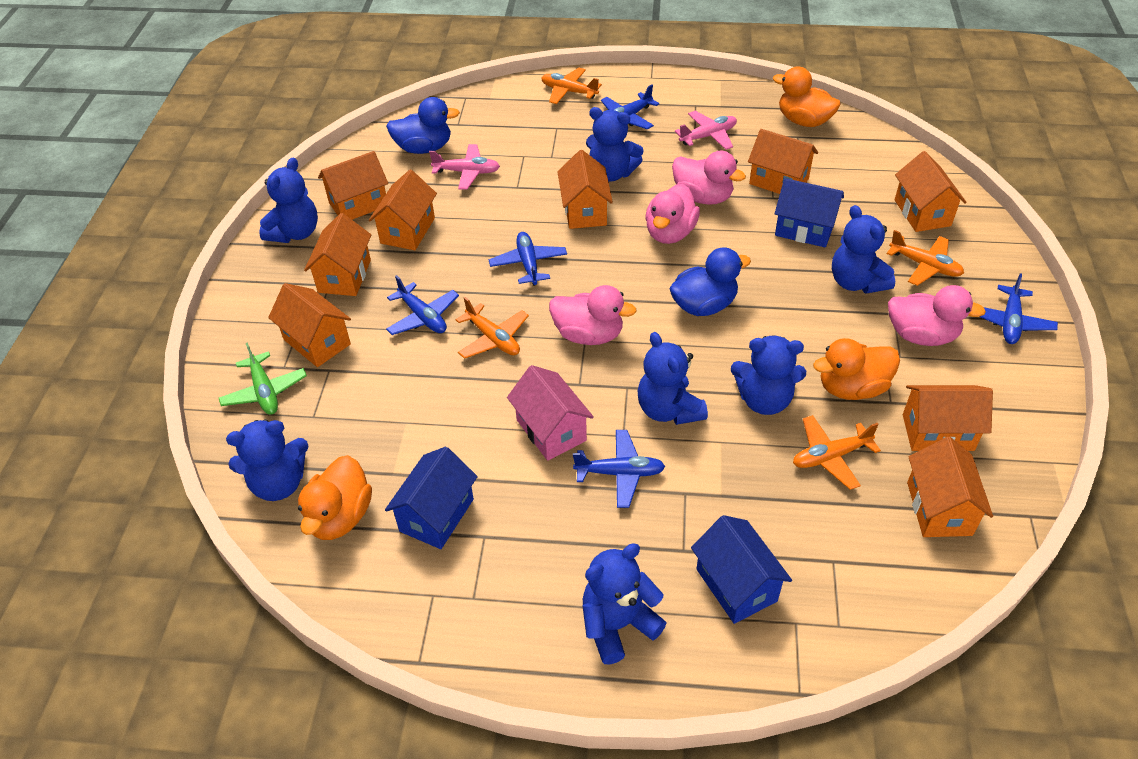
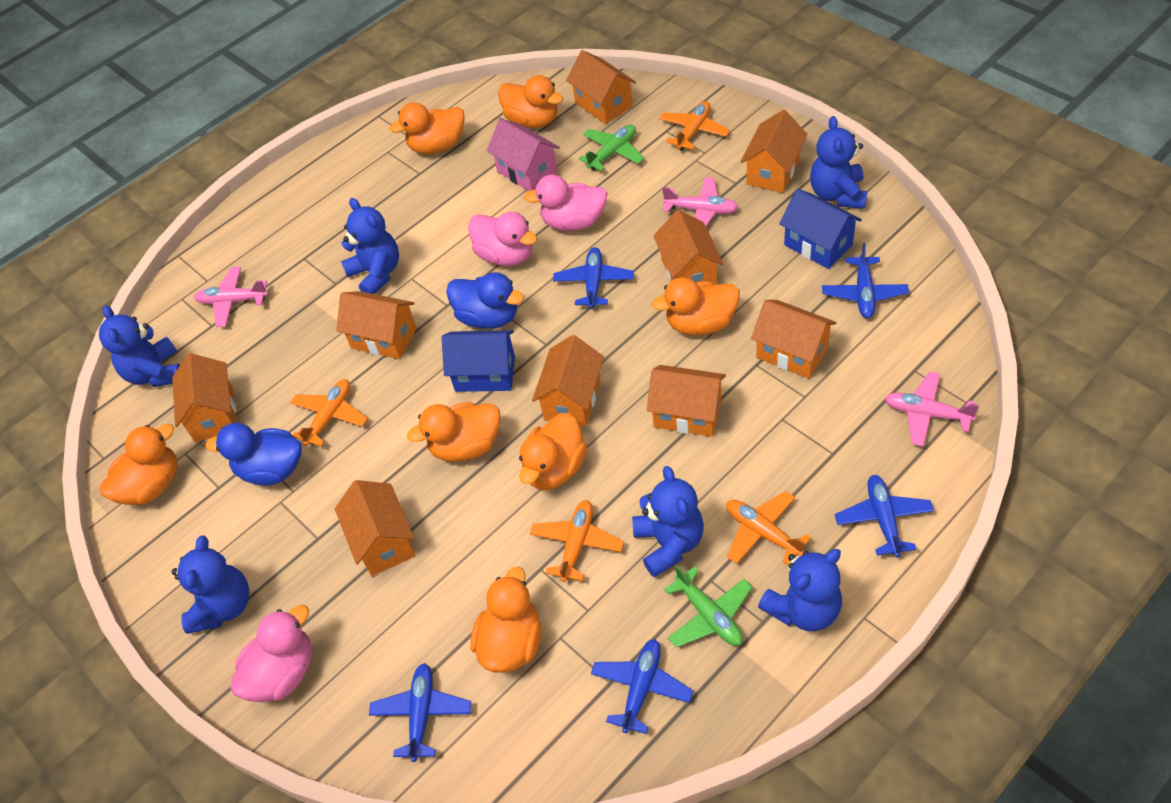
blue house: 3 -> 2
blue teddy bear: 7 -> 6
green plane: 1 -> 2
orange duck: 3 -> 7
pink duck: 4 -> 3
pink plane: 2 -> 3

